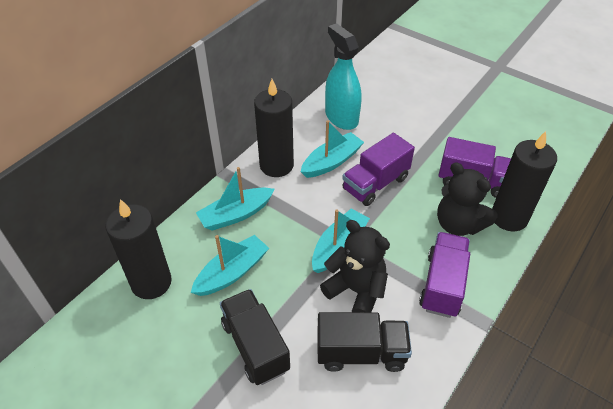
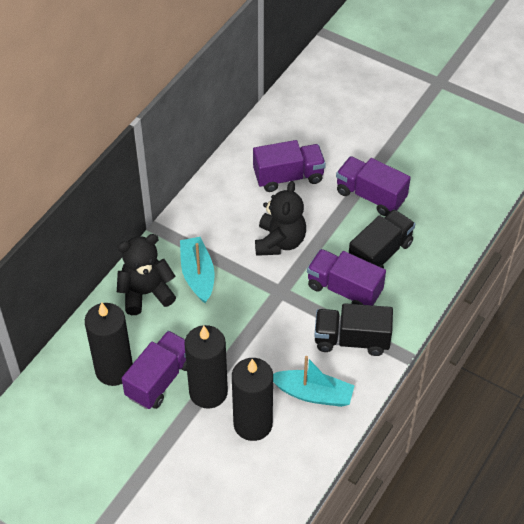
purple truck: 3 -> 4
turquoise boat: 4 -> 2
turquoise spray bottle: 1 -> 0

